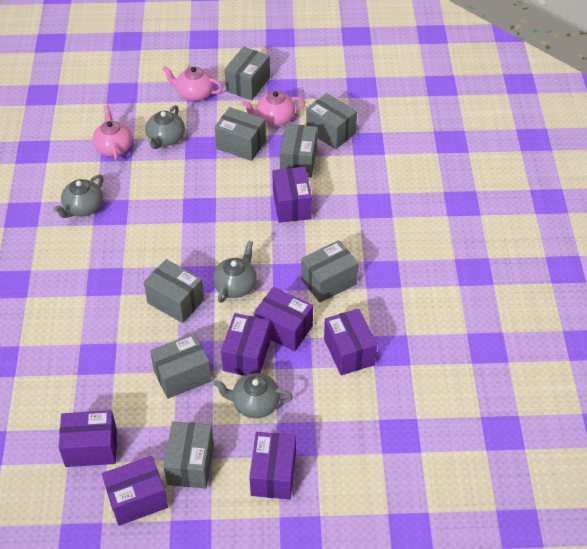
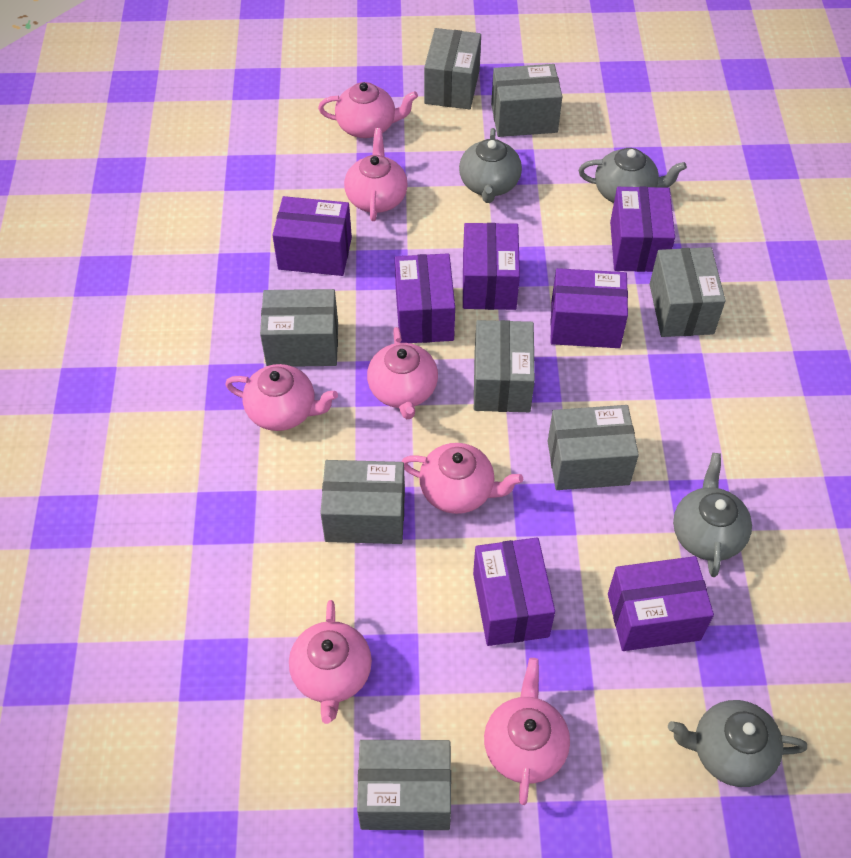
pink teapot: 3 -> 7

